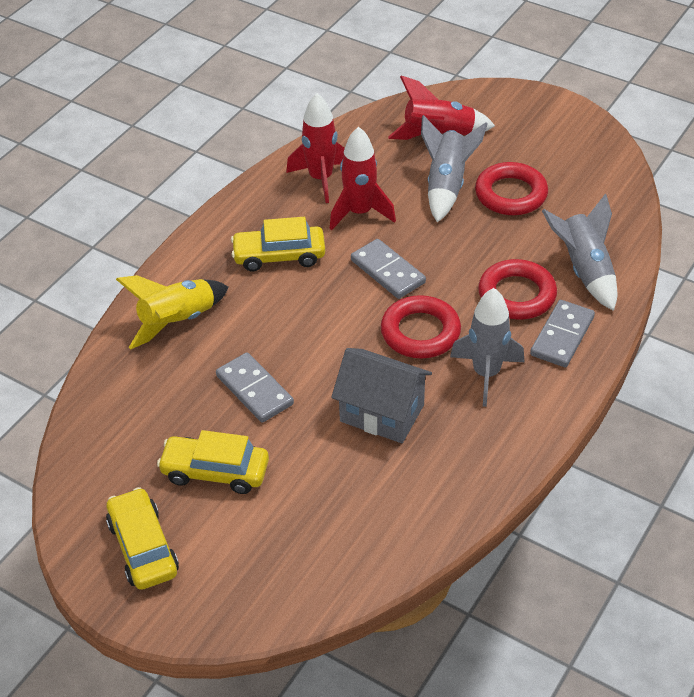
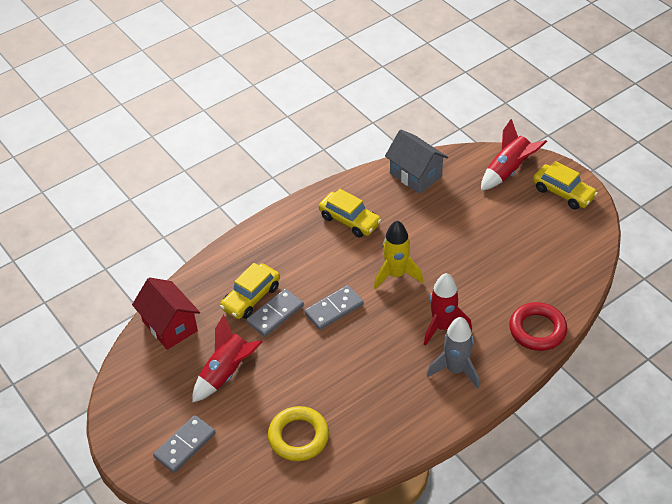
grey rocket: 3 -> 1
red house: 0 -> 1
red ring: 3 -> 1
yellow ring: 0 -> 1

